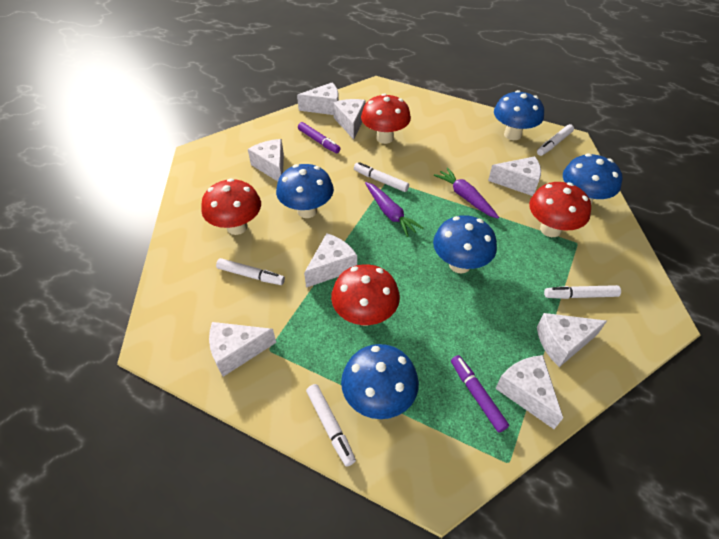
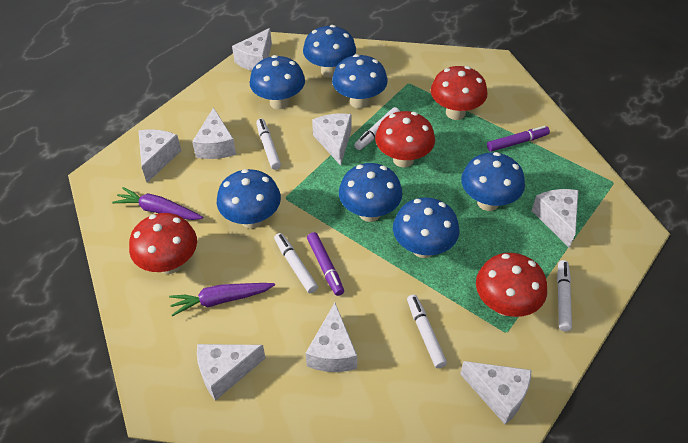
blue mushroom: 5 -> 7

